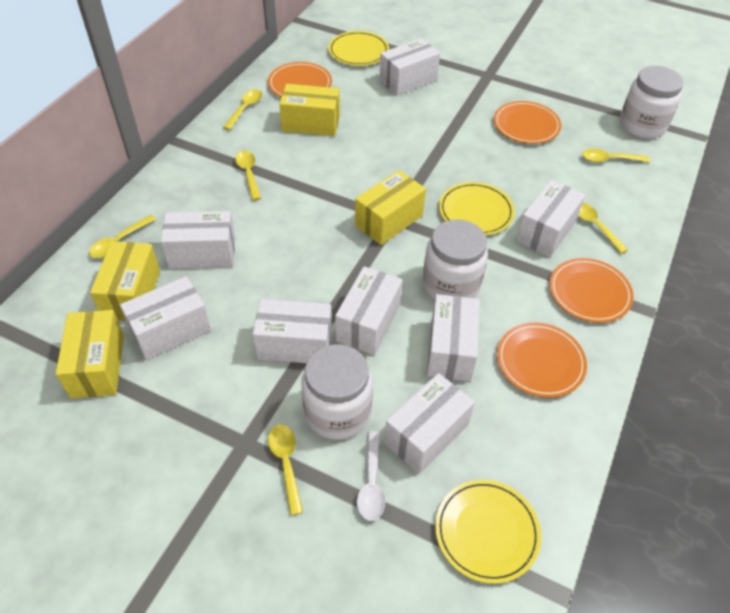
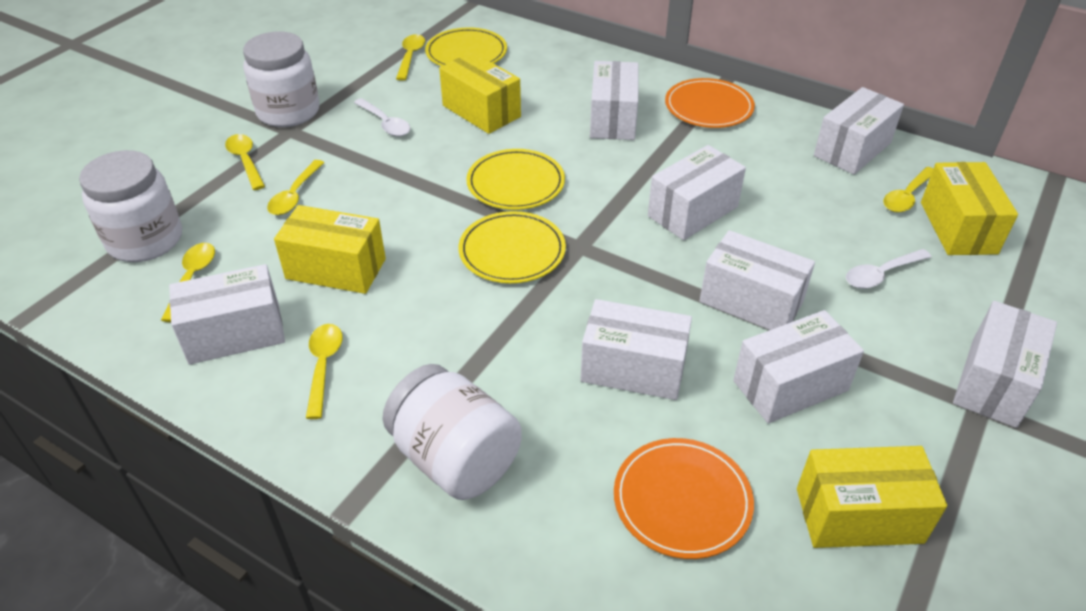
orange plate: 4 -> 2
white spoon: 1 -> 2

